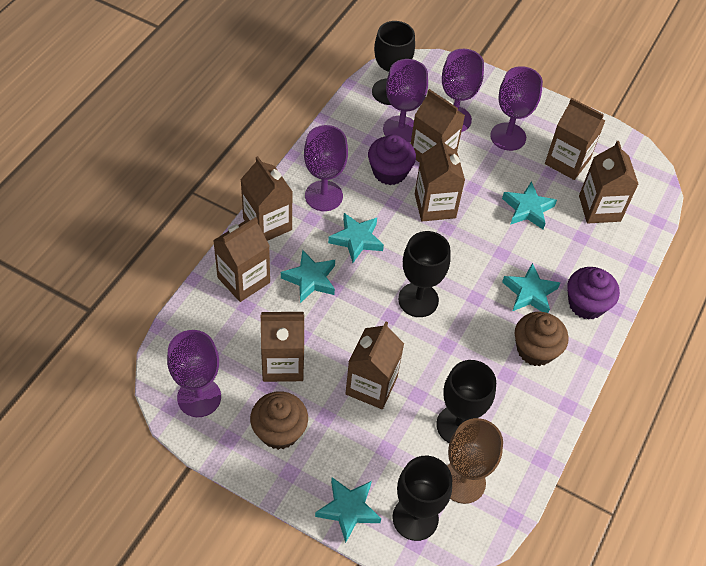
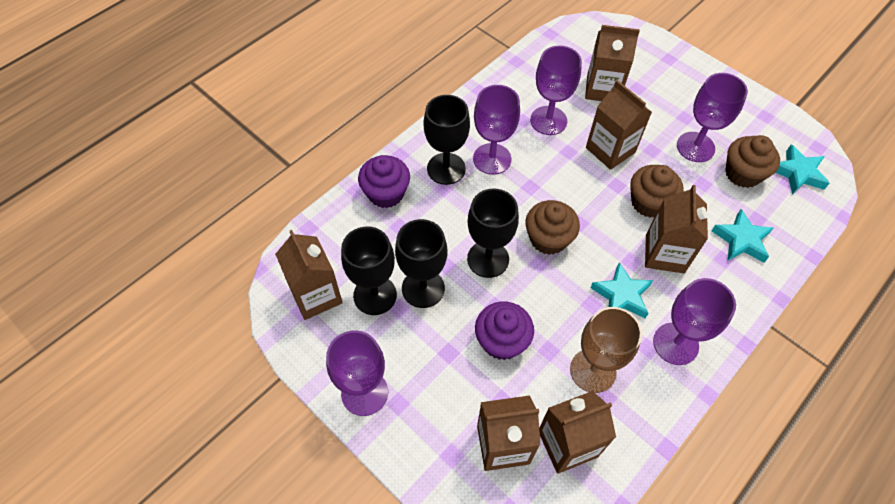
brown carton: 8 -> 6
brown cupcake: 2 -> 3
turquoise star: 5 -> 3

